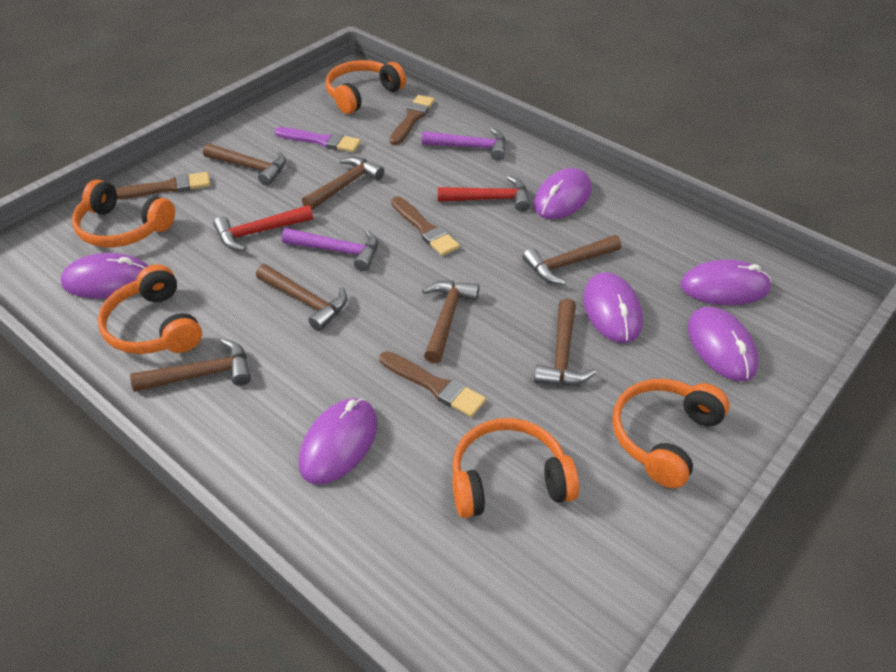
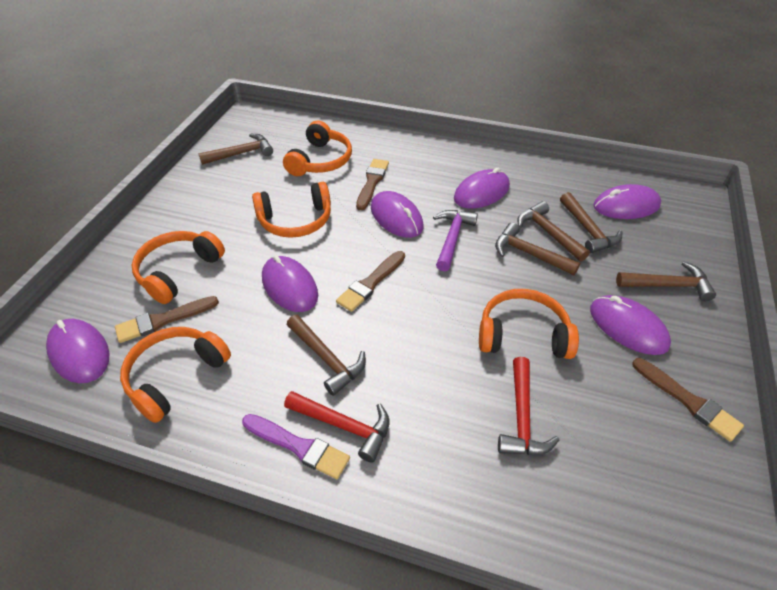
brown hammer: 7 -> 6
purple hammer: 2 -> 1

